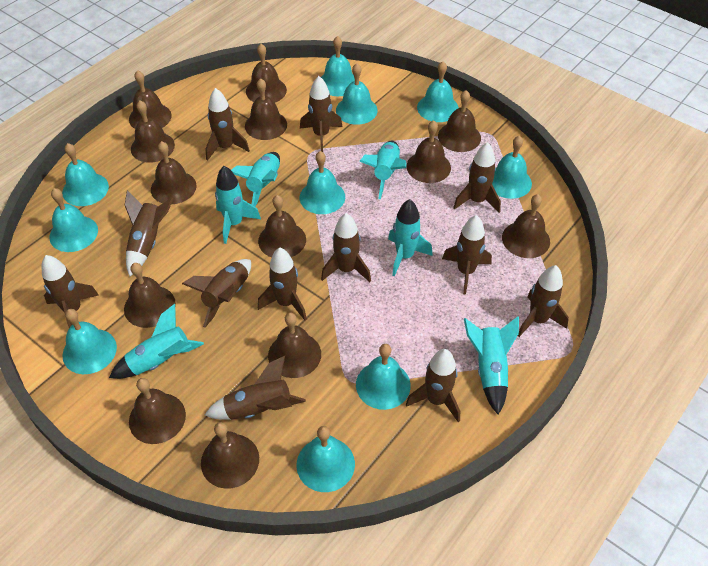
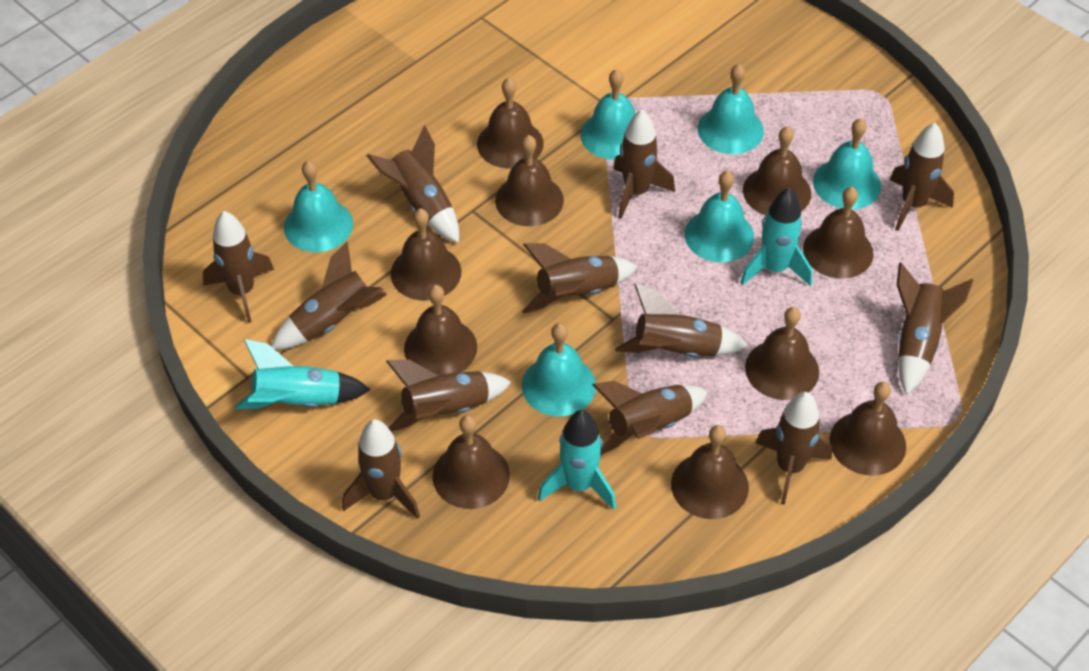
brown bell: 13 -> 10
turquoise bell: 10 -> 6
turquoise rocket: 6 -> 3

